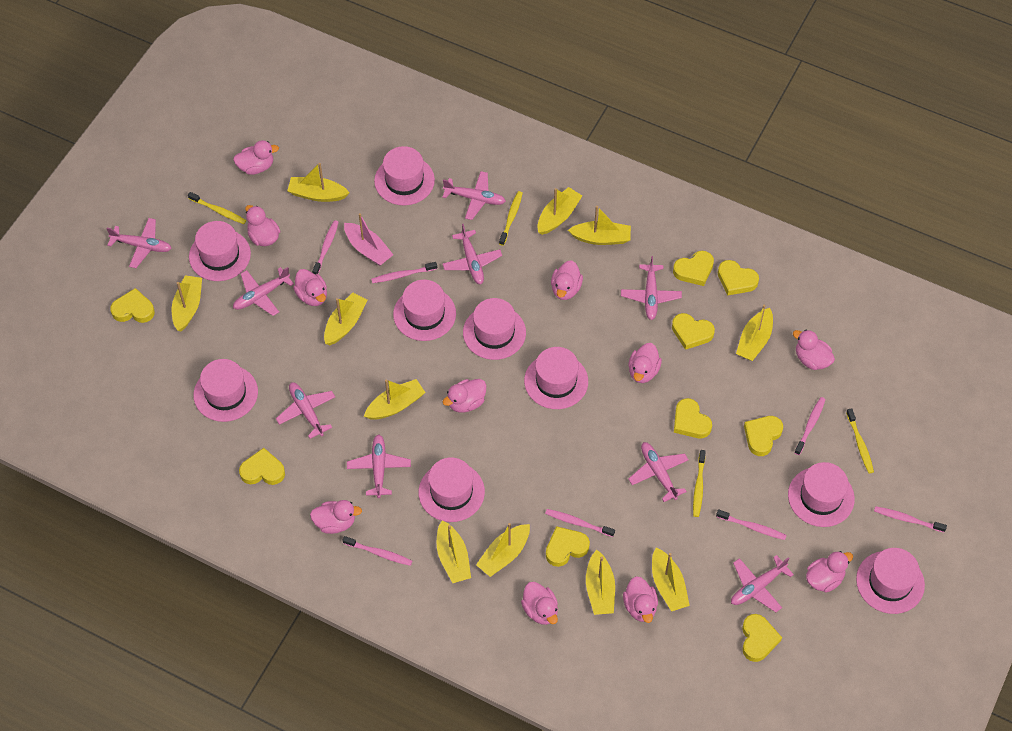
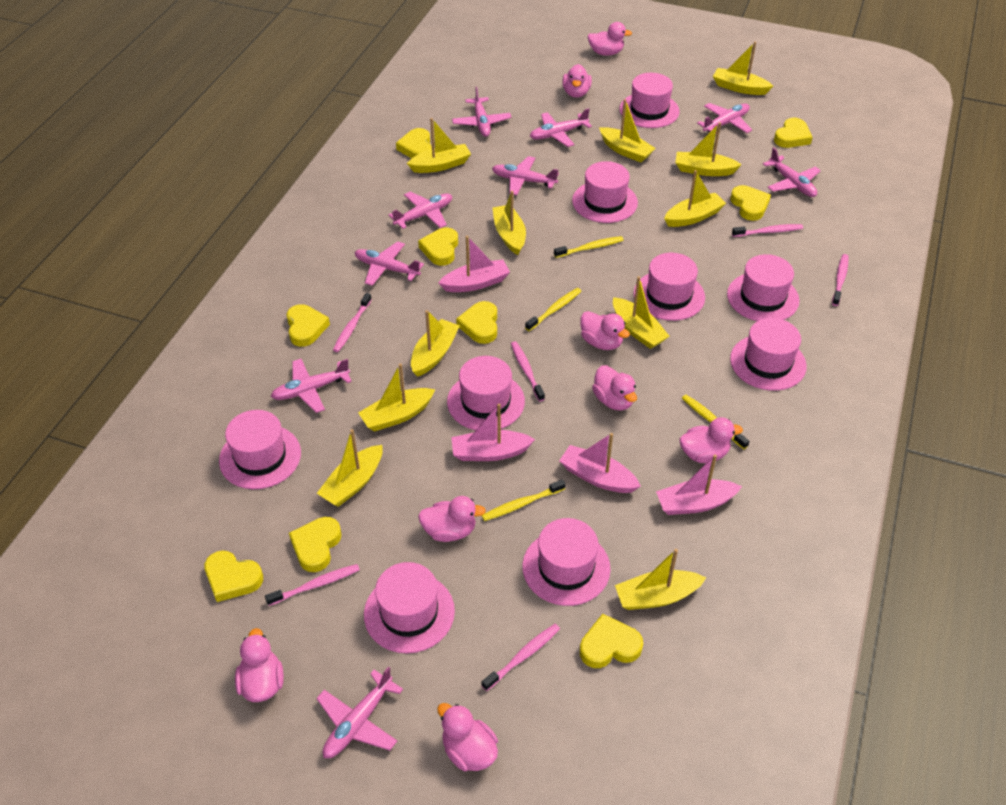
pink boat: 1 -> 4
pink duck: 11 -> 8
pink toothbrush: 7 -> 6

